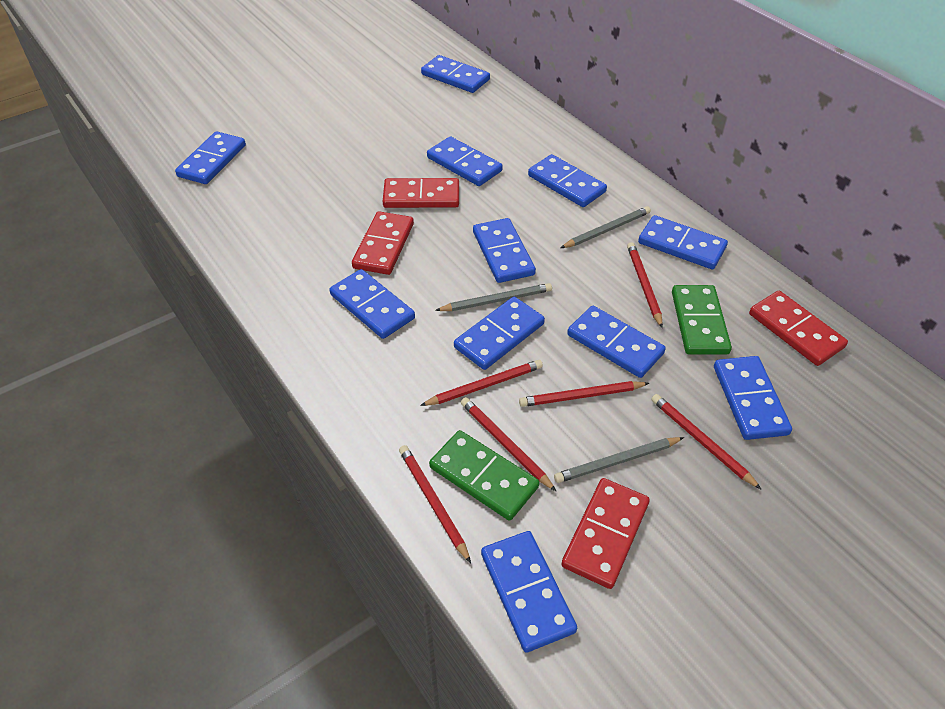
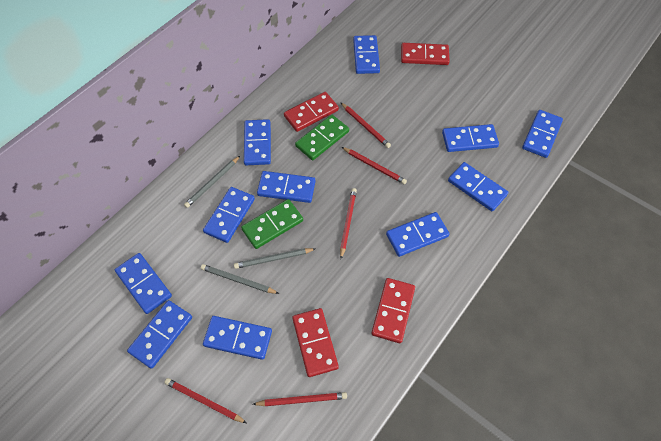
red pencil: 6 -> 5

